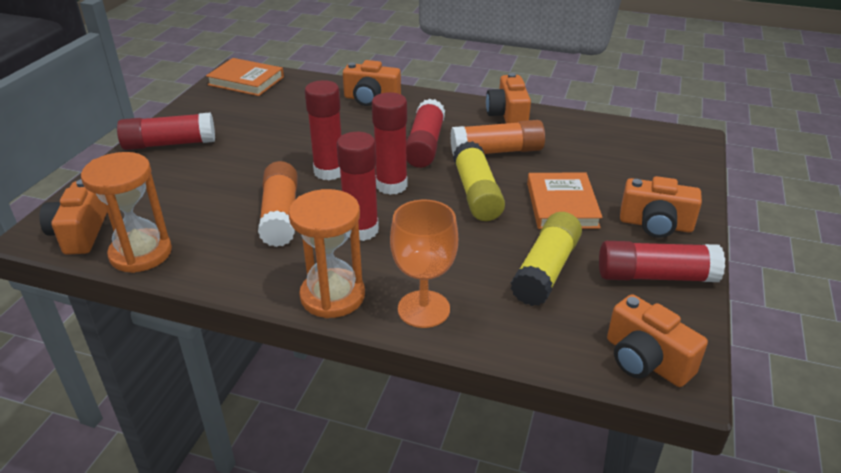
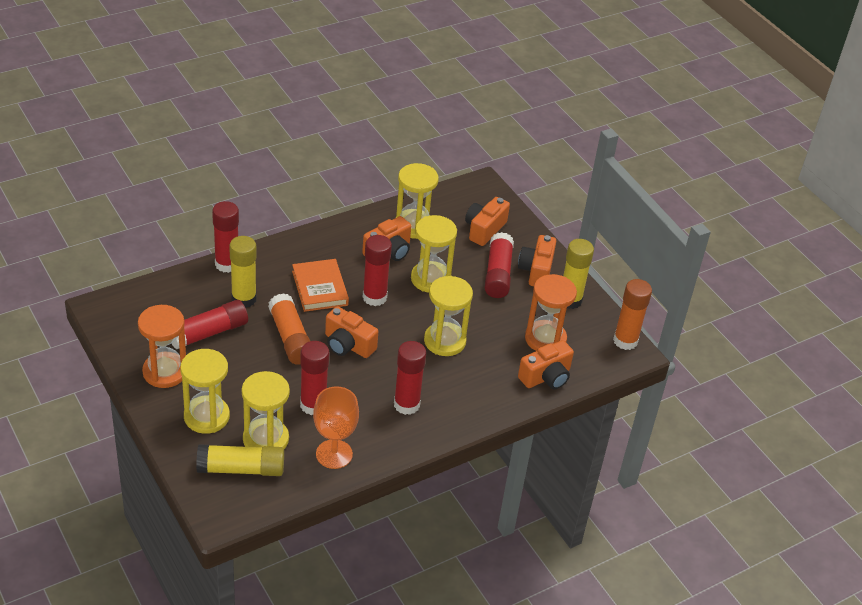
orange book: 2 -> 1
yellow glue stick: 2 -> 3
yellow hourglass: 0 -> 5

